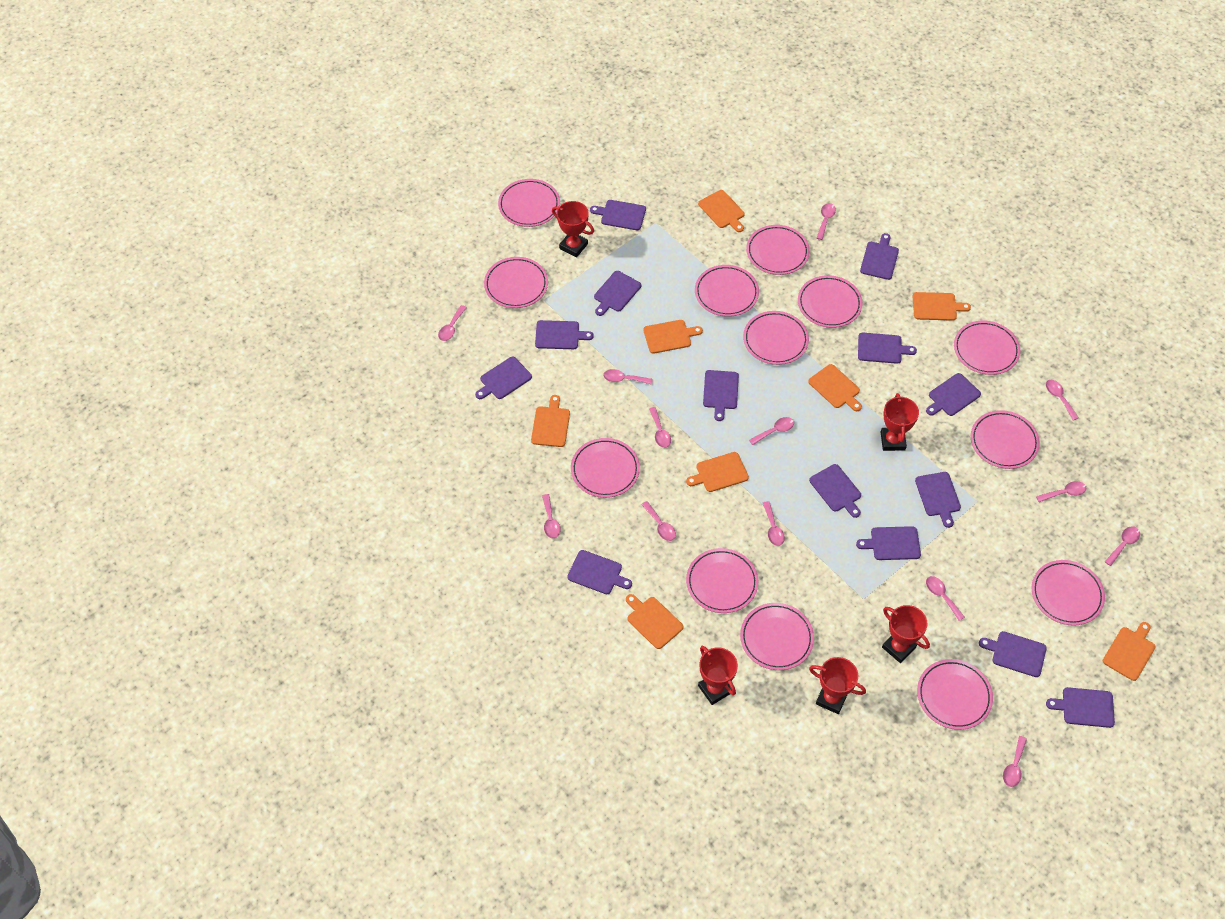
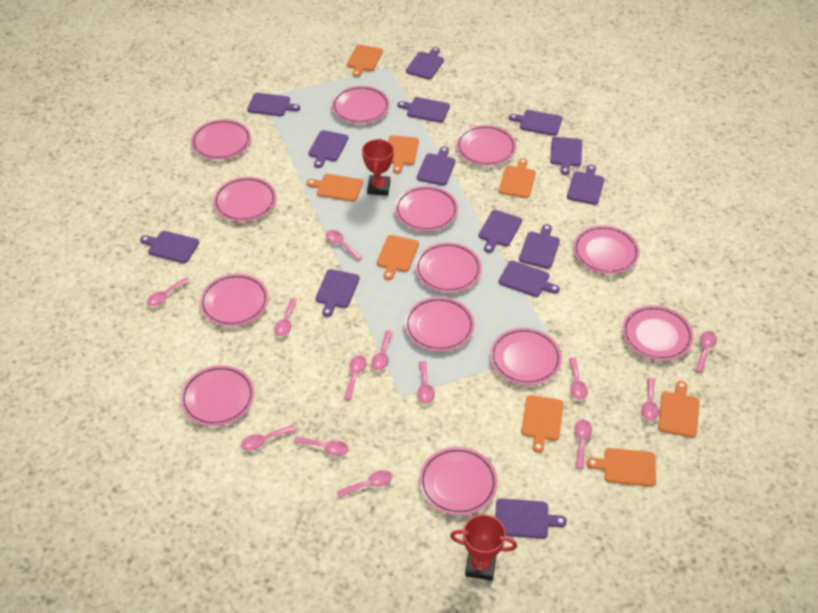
red trophy: 5 -> 2

